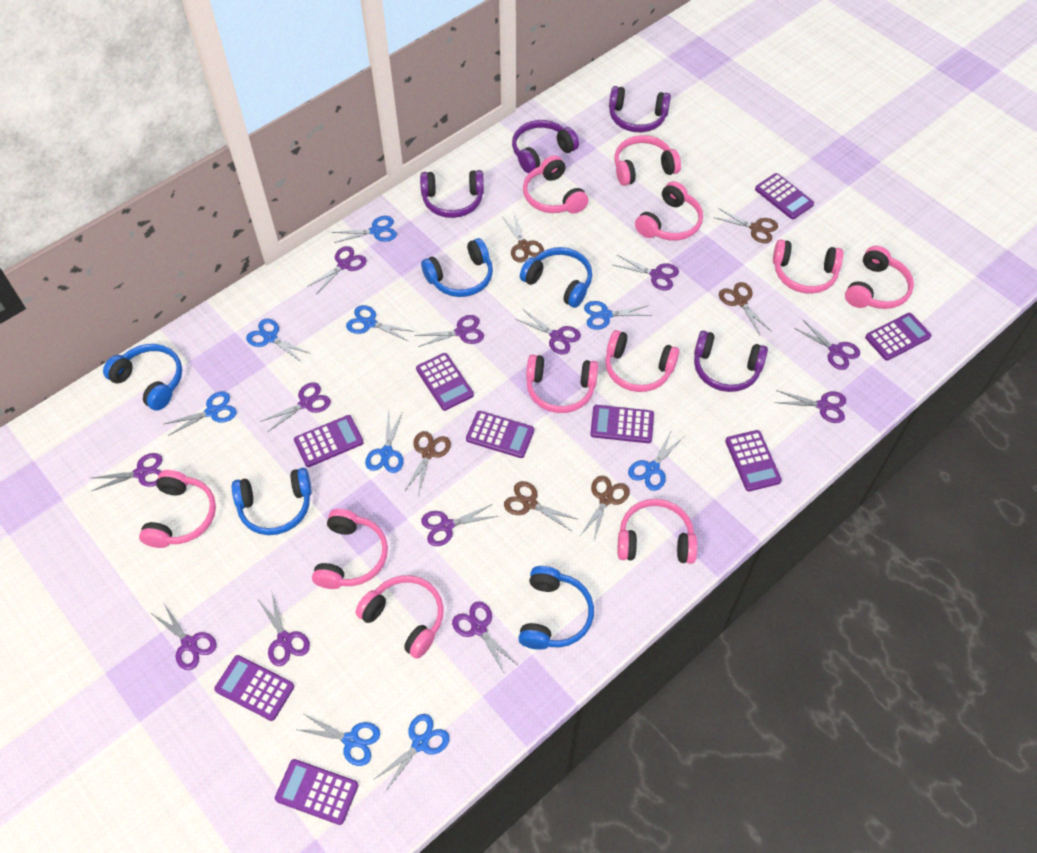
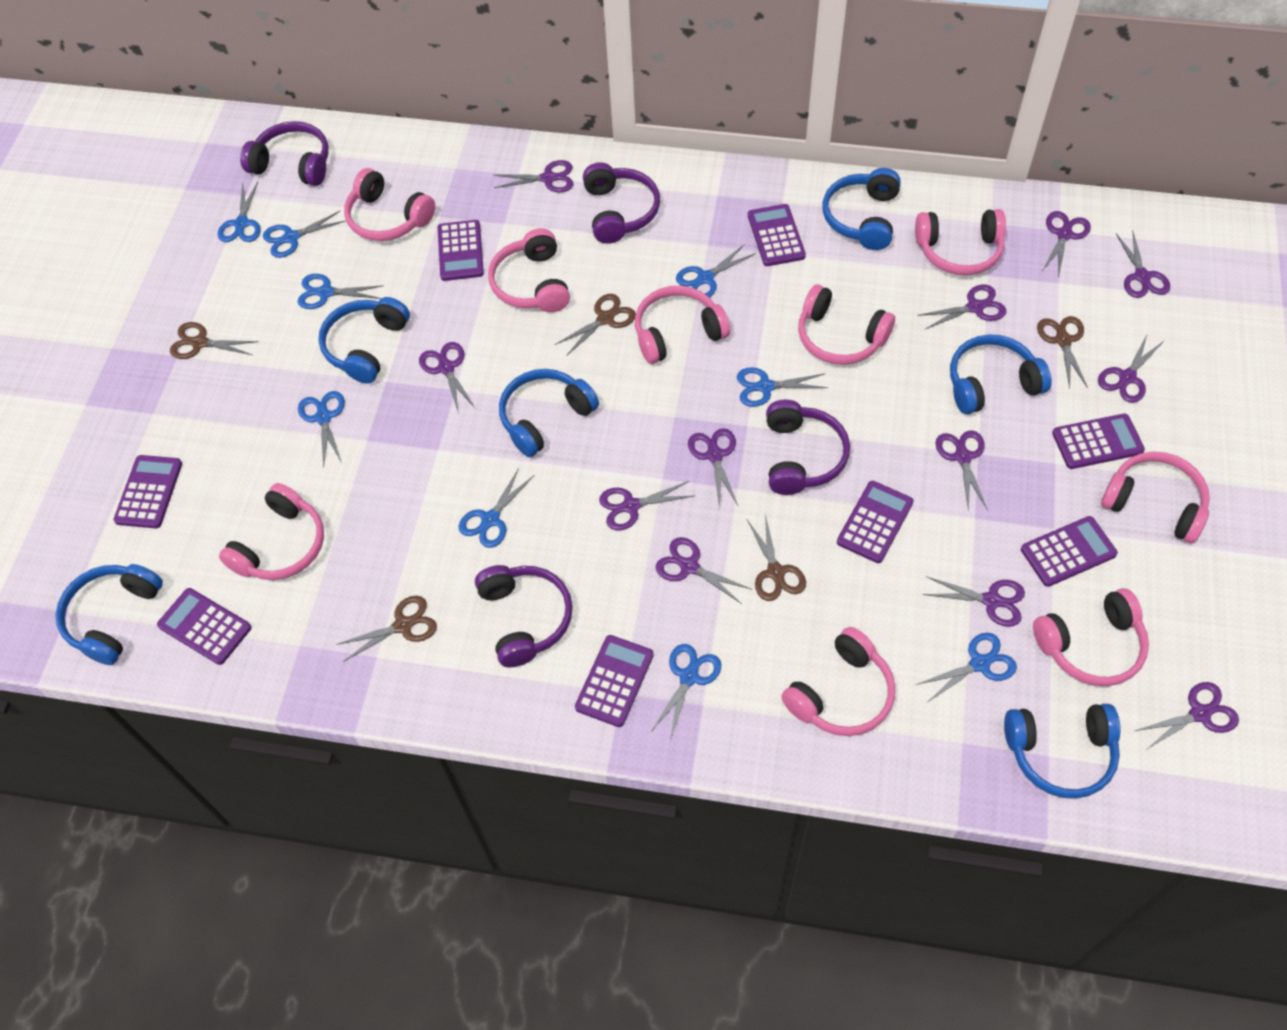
blue headphones: 5 -> 6
brown scissors: 6 -> 5
pink headphones: 11 -> 9
purple calculator: 9 -> 8

